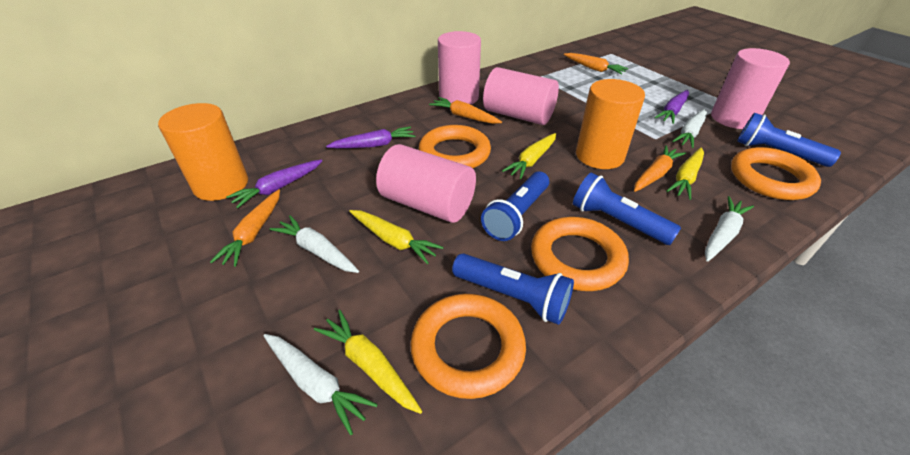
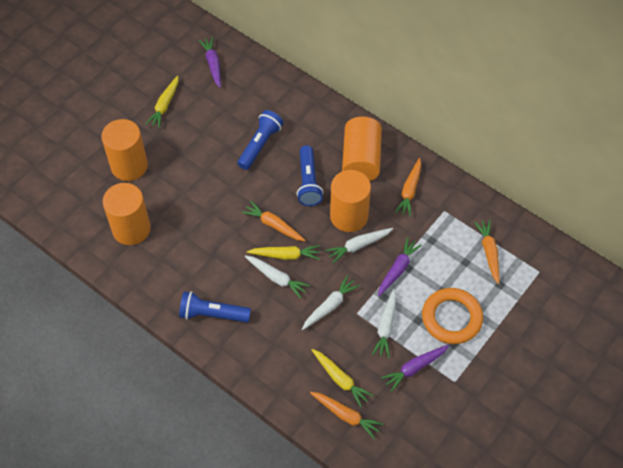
blue flashlight: 4 -> 3
orange cylinder: 2 -> 4
orange ring: 4 -> 1
pink cylinder: 4 -> 0
yellow carrot: 4 -> 3

